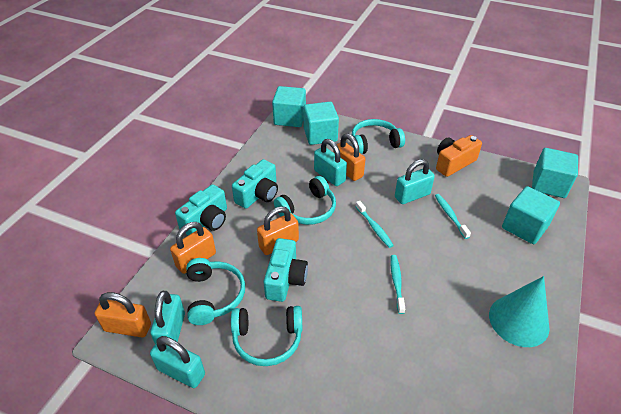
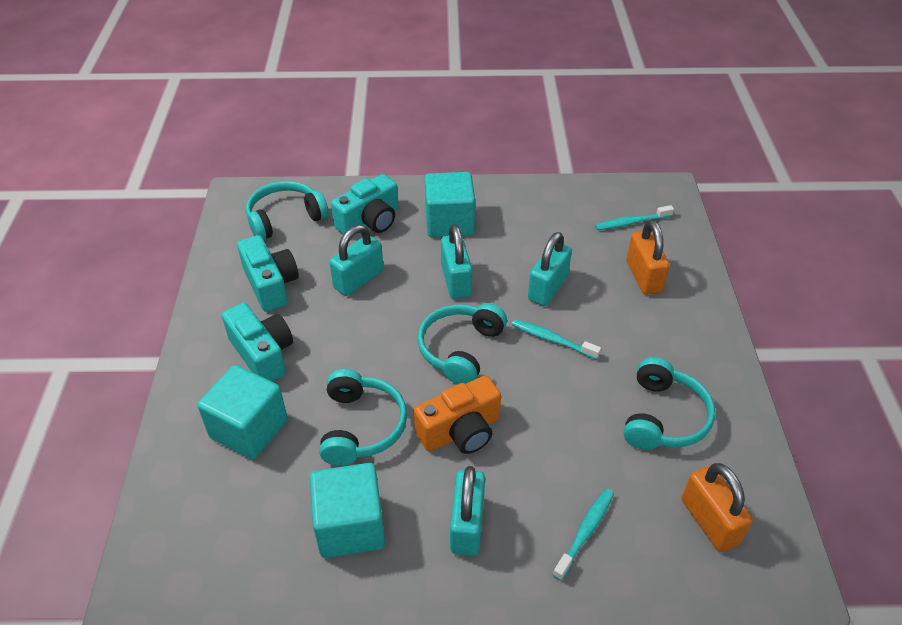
orange padlock: 4 -> 2
turquoise cone: 1 -> 0
turquoise cube: 4 -> 3

